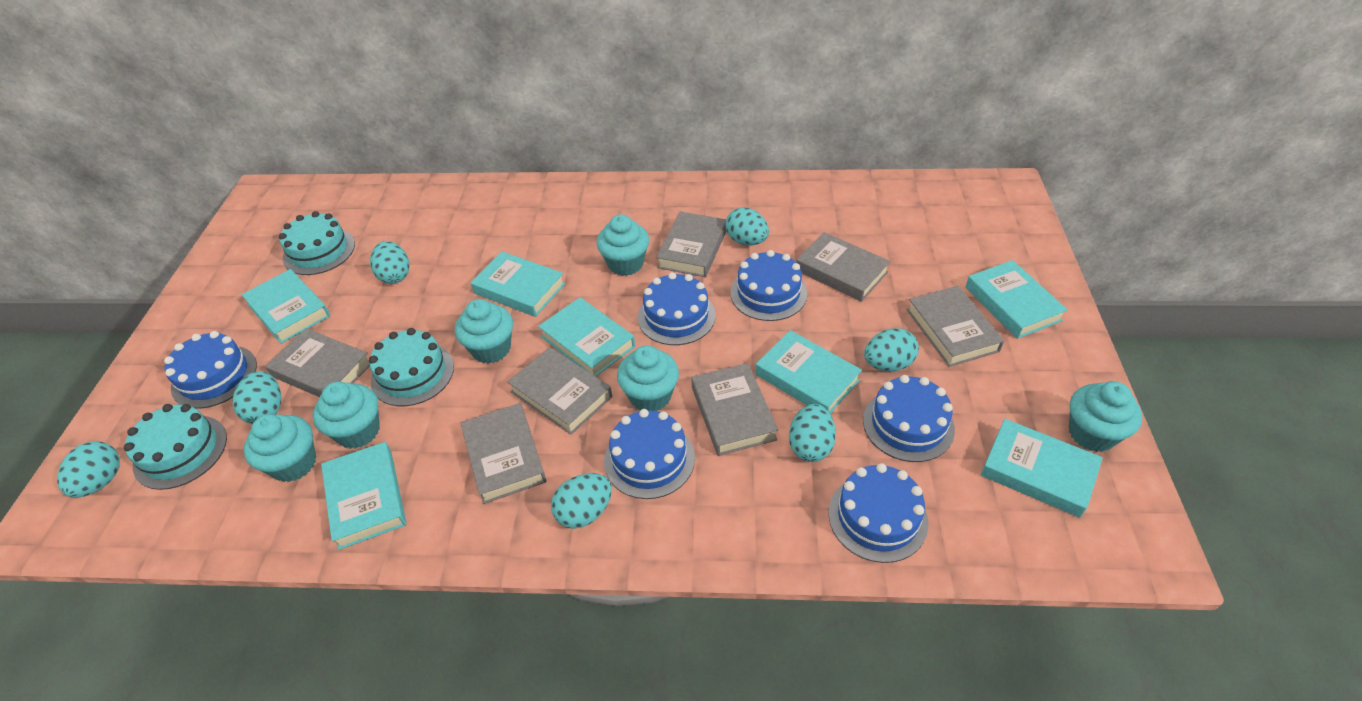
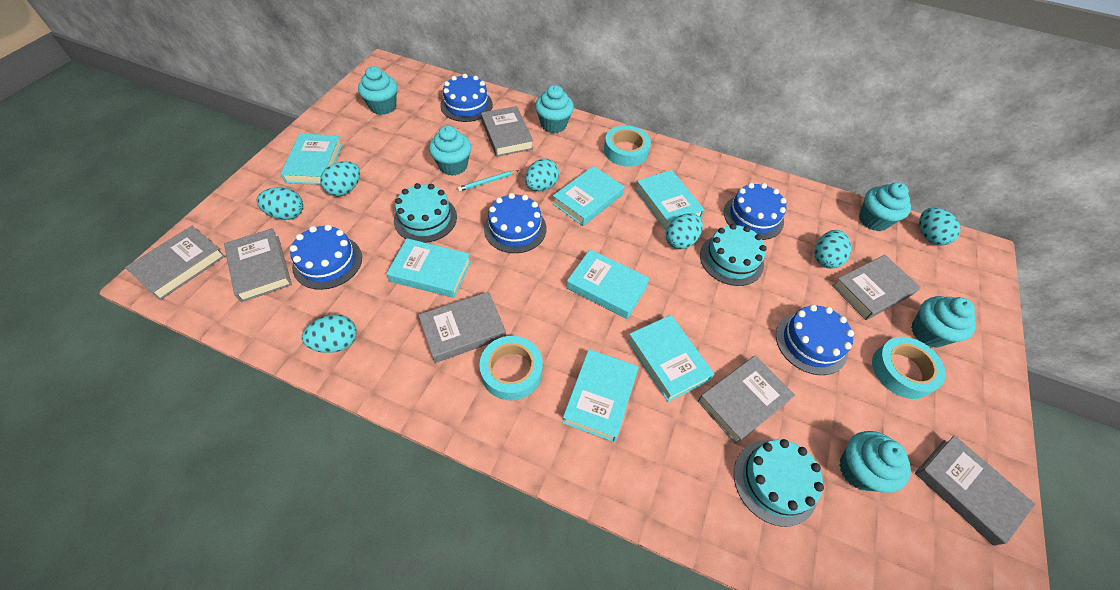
blue cake: 6 -> 5
turquoise pencil: 0 -> 1
turquoise tape: 0 -> 3

